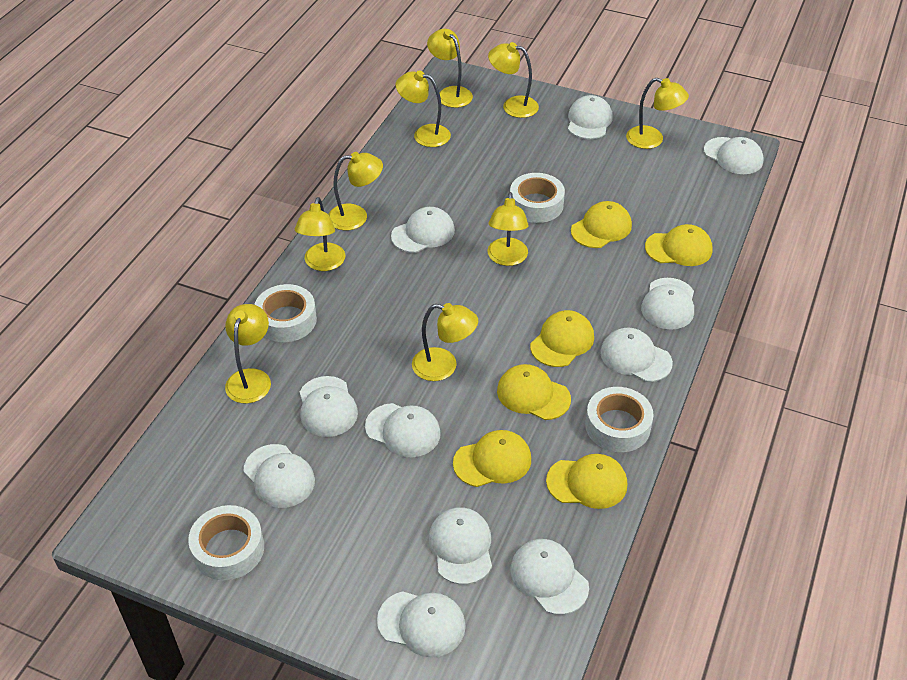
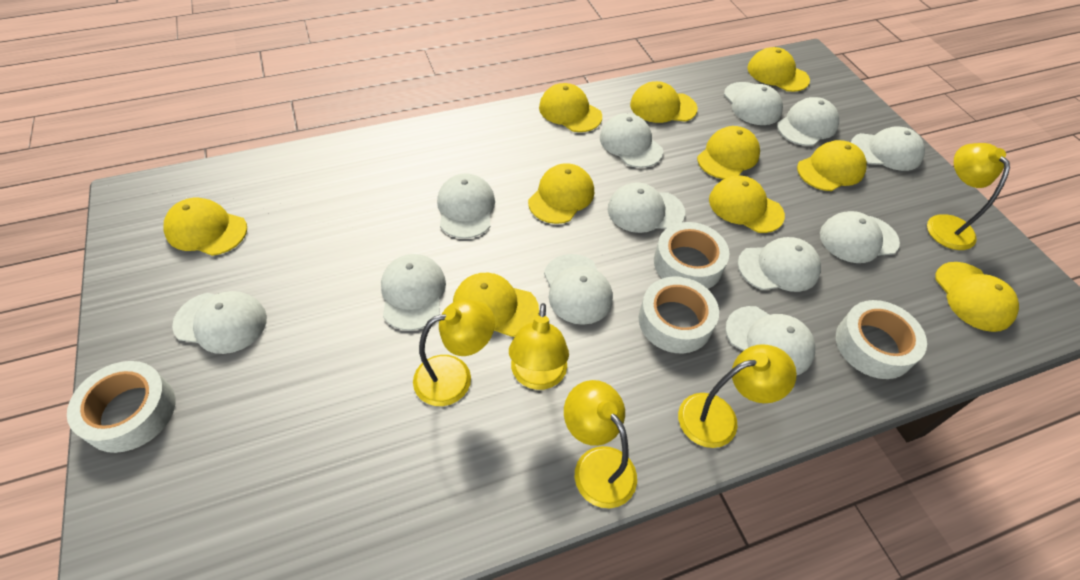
white cap: 11 -> 12
yellow cap: 6 -> 10
yellow lamp: 9 -> 5

